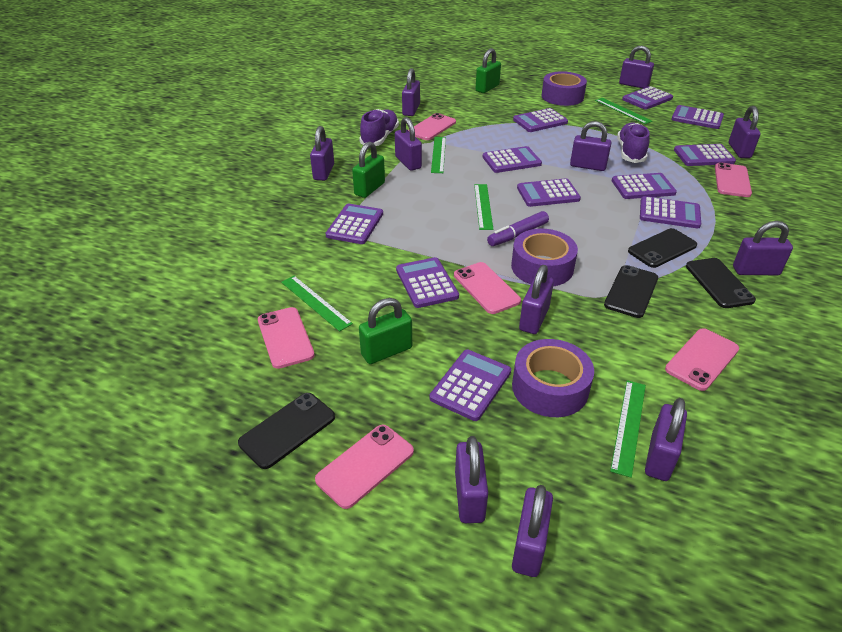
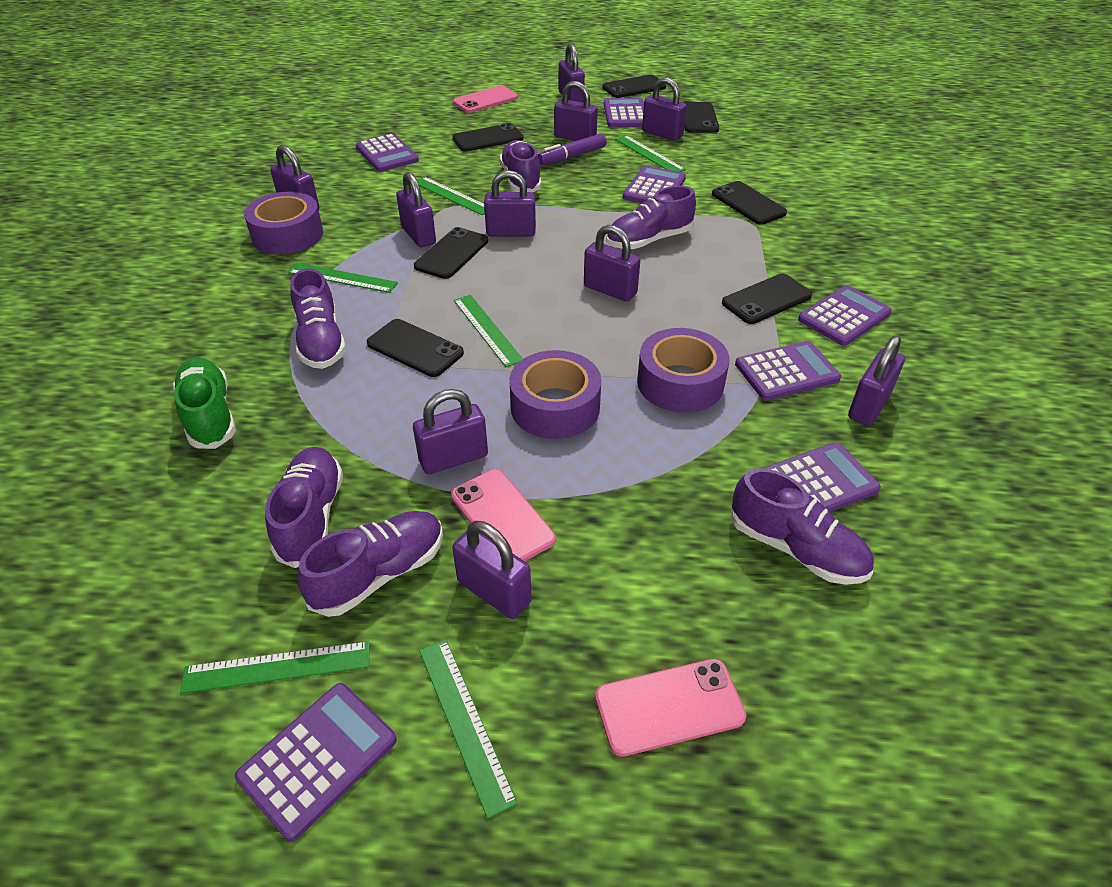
black phone: 4 -> 7
green padlock: 3 -> 0
green ruler: 5 -> 6
green shoe: 0 -> 1
pink phone: 6 -> 3
purple calculator: 11 -> 7
purple padlock: 11 -> 10
purple shoe: 2 -> 6

